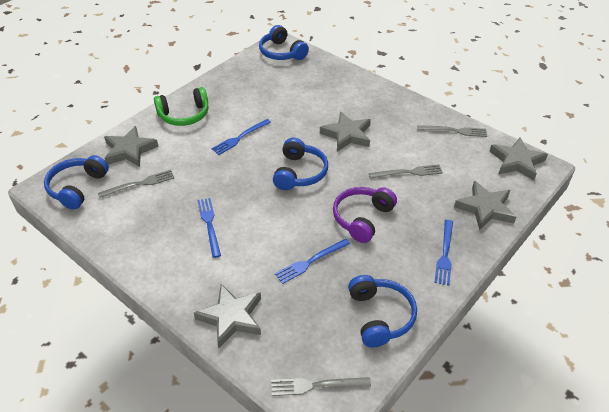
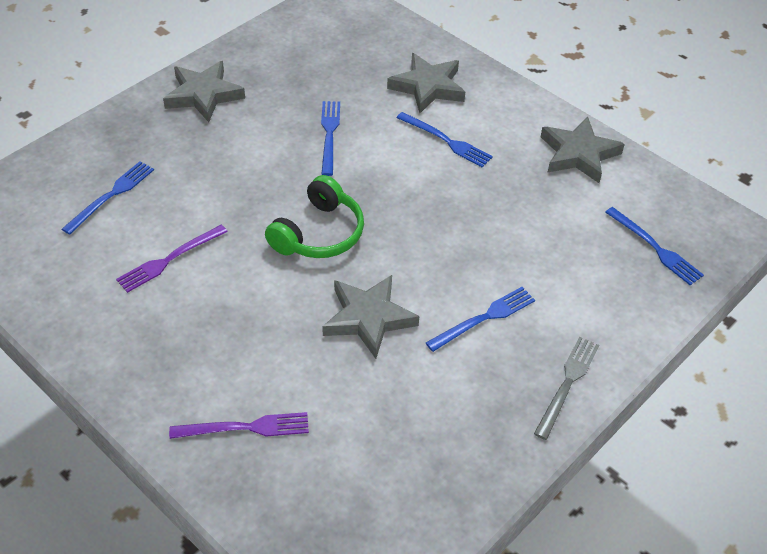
blue fork: 4 -> 5
blue headphones: 4 -> 0
grey fork: 4 -> 1
grey star: 5 -> 4
purple fork: 0 -> 2
purple headphones: 1 -> 0

